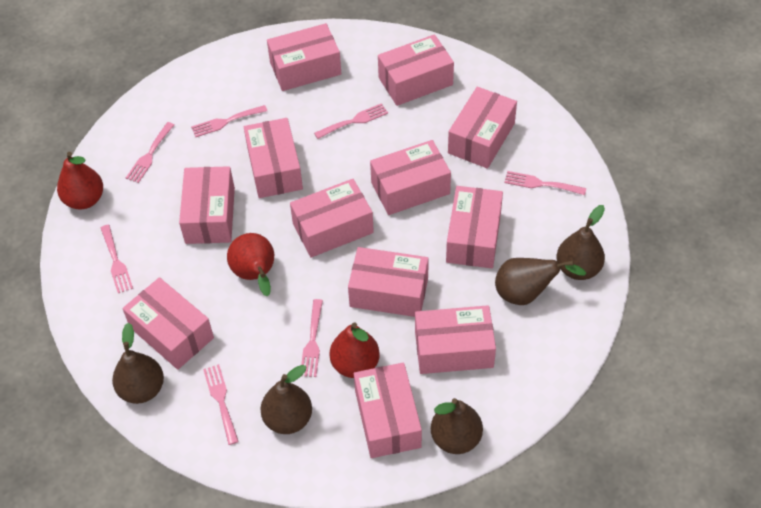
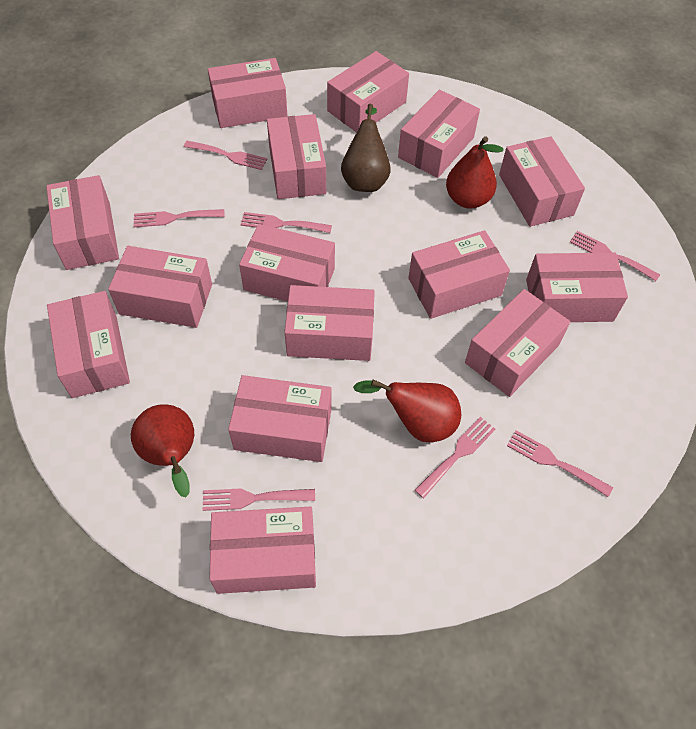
brown pear: 5 -> 1
pink box: 12 -> 15

